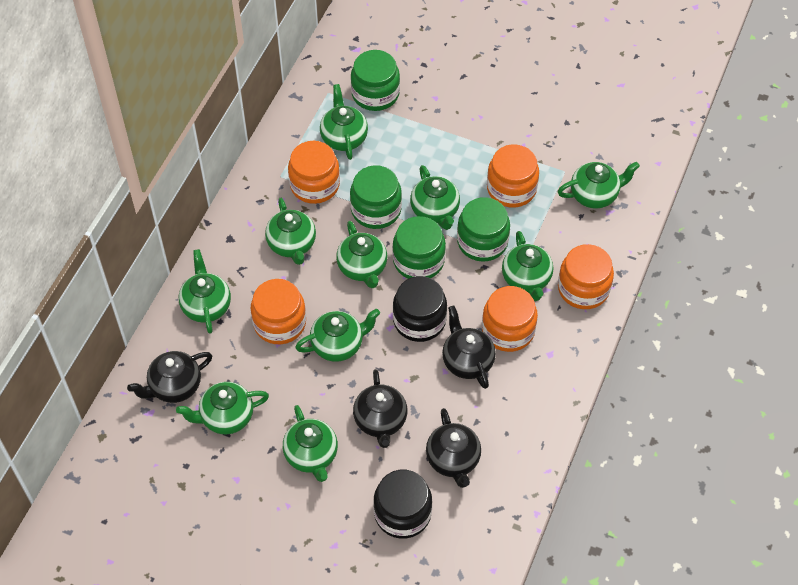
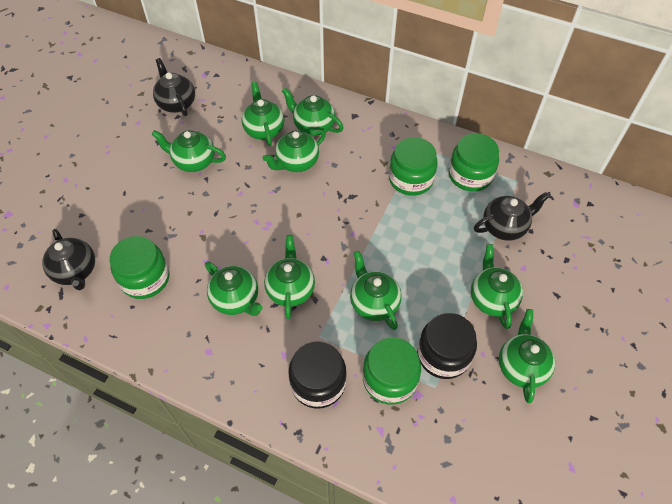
black teapot: 4 -> 3
green teapot: 10 -> 9
orange jar: 5 -> 0

